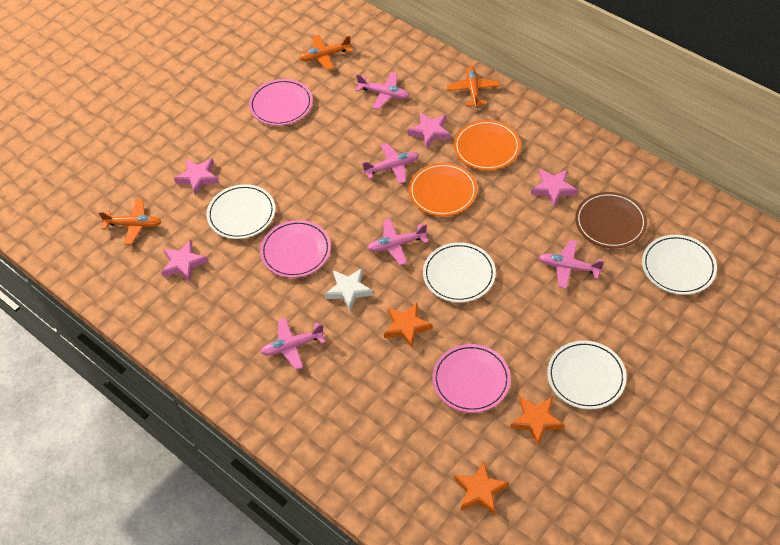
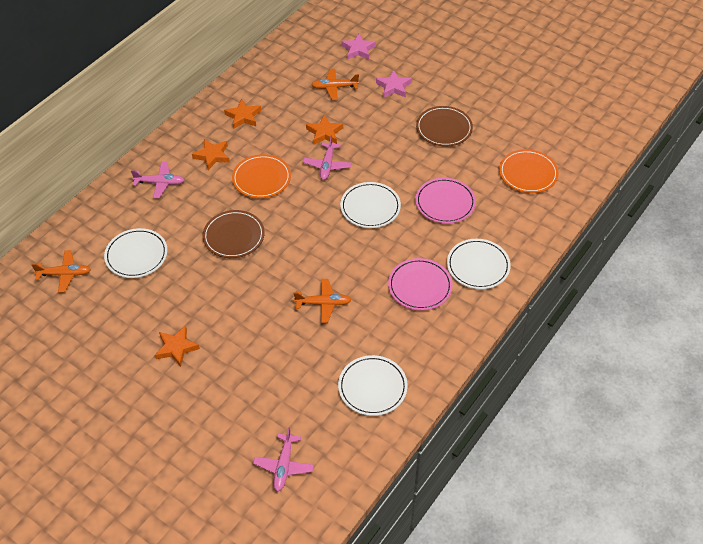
brown plate: 1 -> 2
orange star: 3 -> 4
pink plane: 5 -> 3
pink plate: 3 -> 2
pink star: 4 -> 2
white star: 1 -> 0

